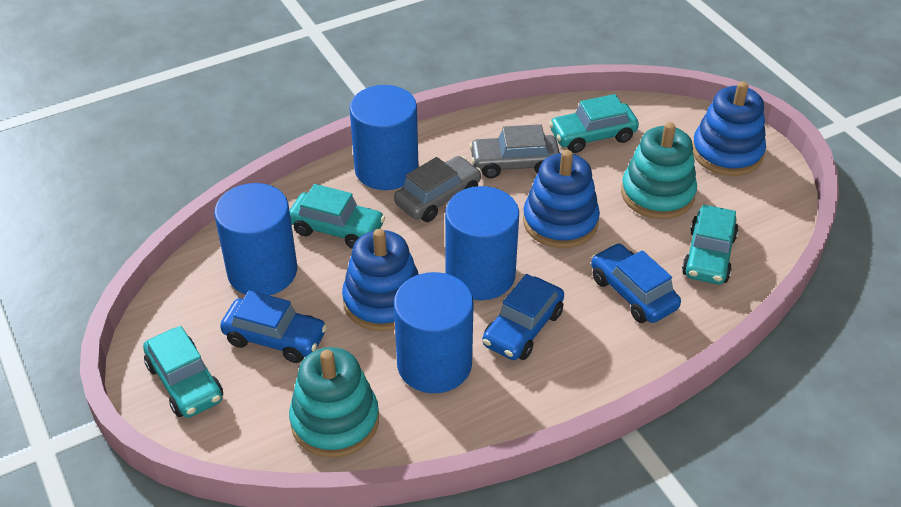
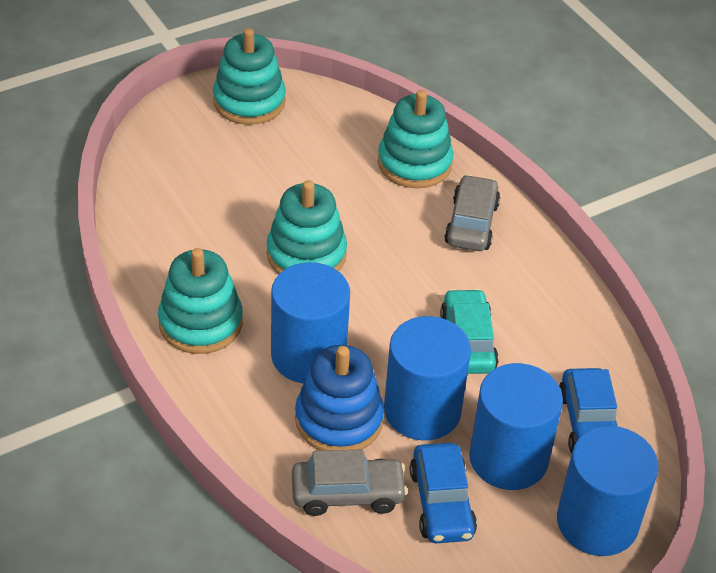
blue car: 3 -> 2
blue stacking toy: 3 -> 1
turquoise car: 4 -> 1
turquoise stacking toy: 2 -> 4

